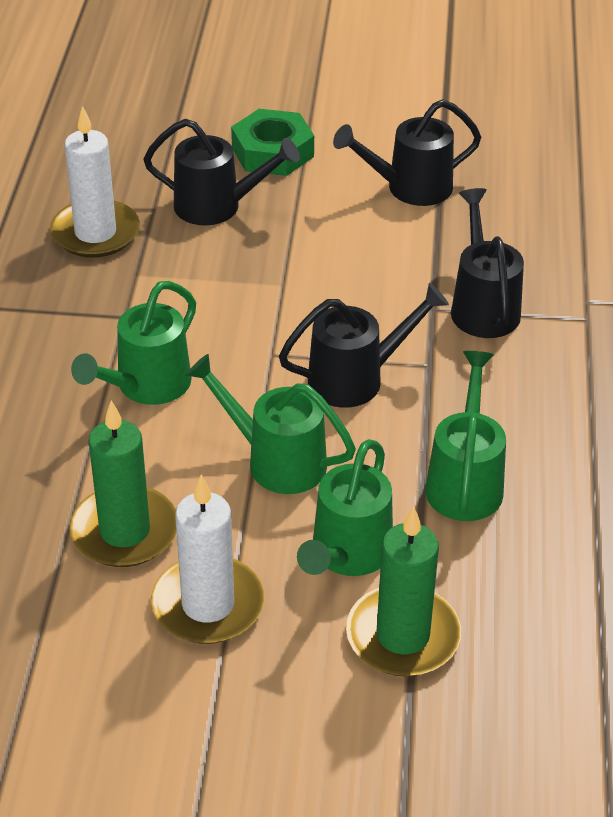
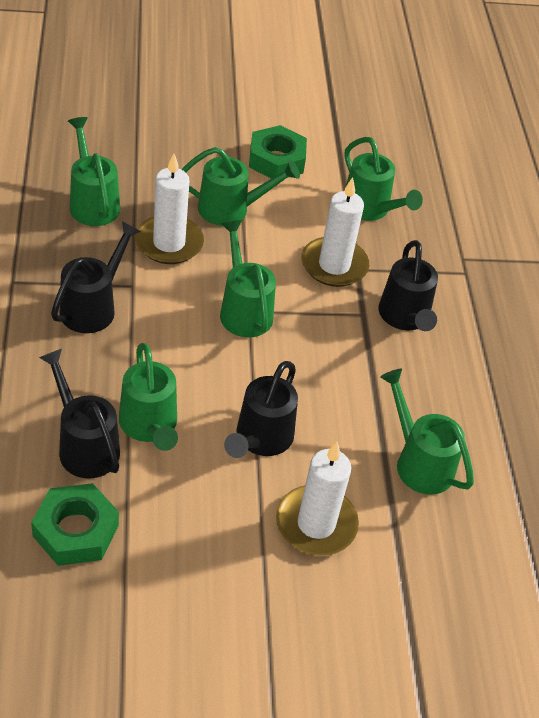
green candle: 2 -> 0
green nut: 1 -> 2
green watering can: 4 -> 6
white candle: 2 -> 3

